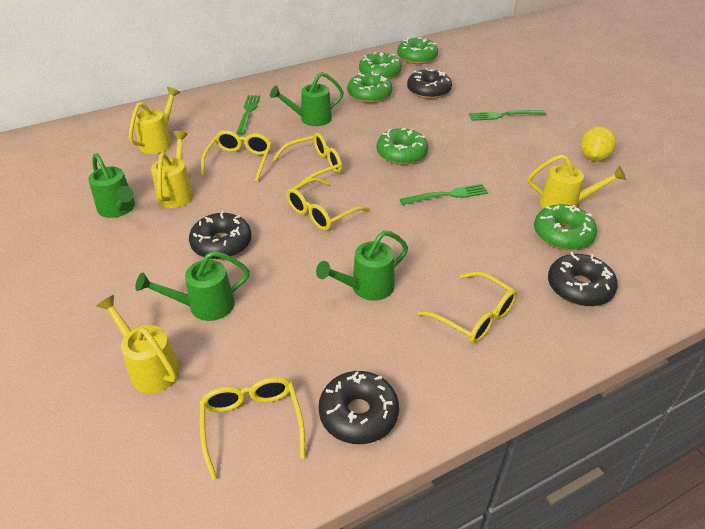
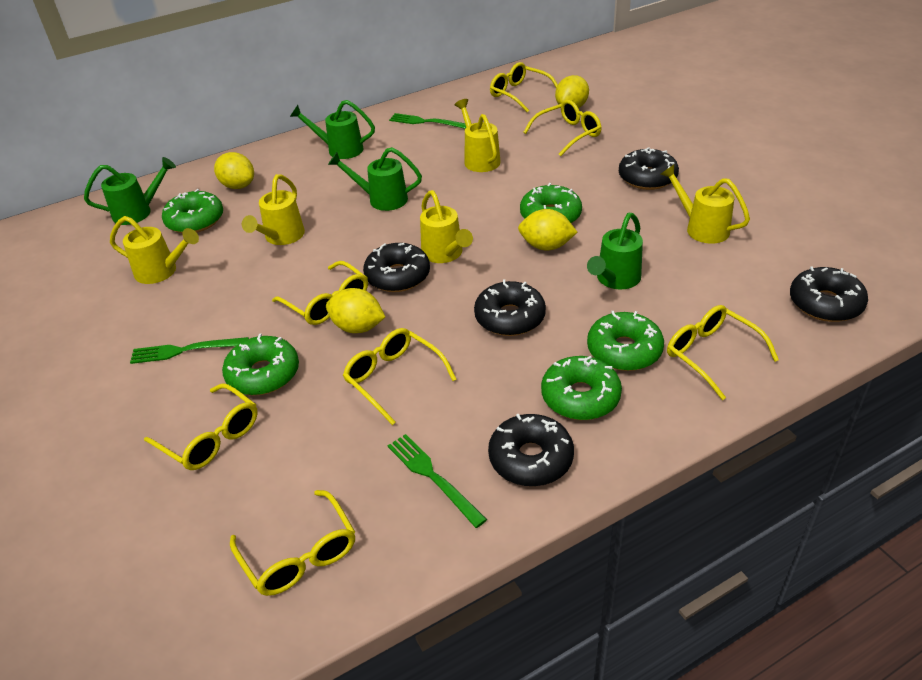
black donut: 4 -> 5
yellow glasses: 5 -> 7
yellow lemon: 1 -> 4
yellow watering can: 4 -> 5

